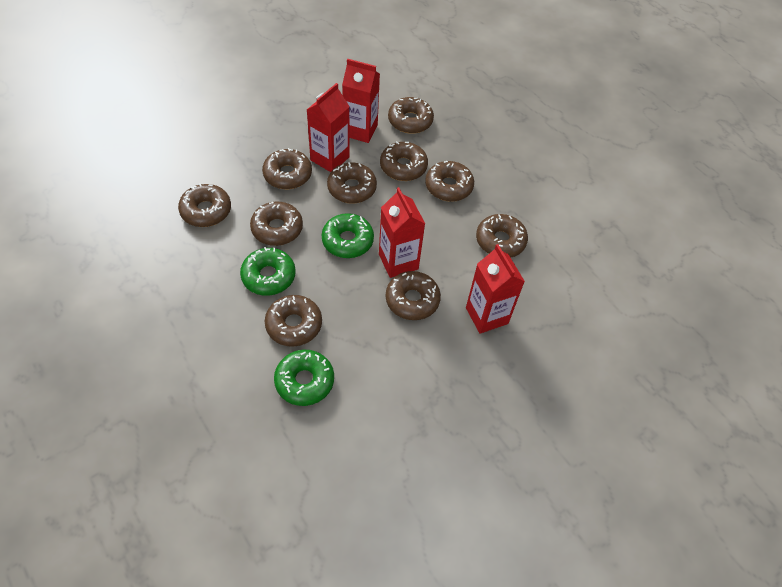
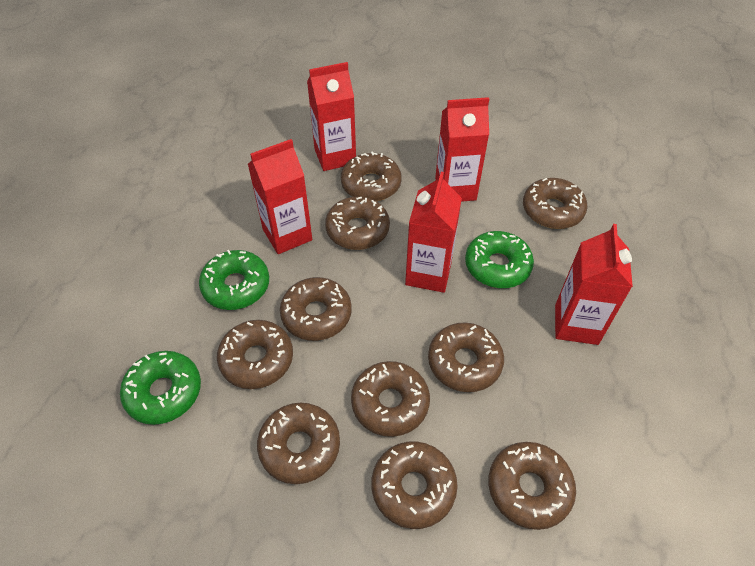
red carton: 4 -> 5

